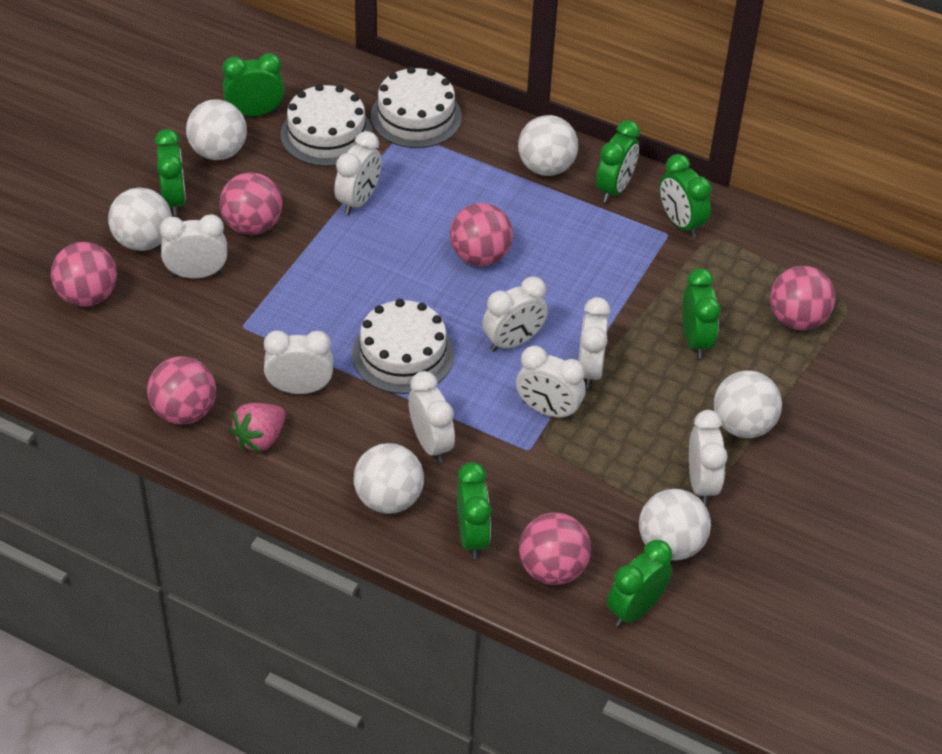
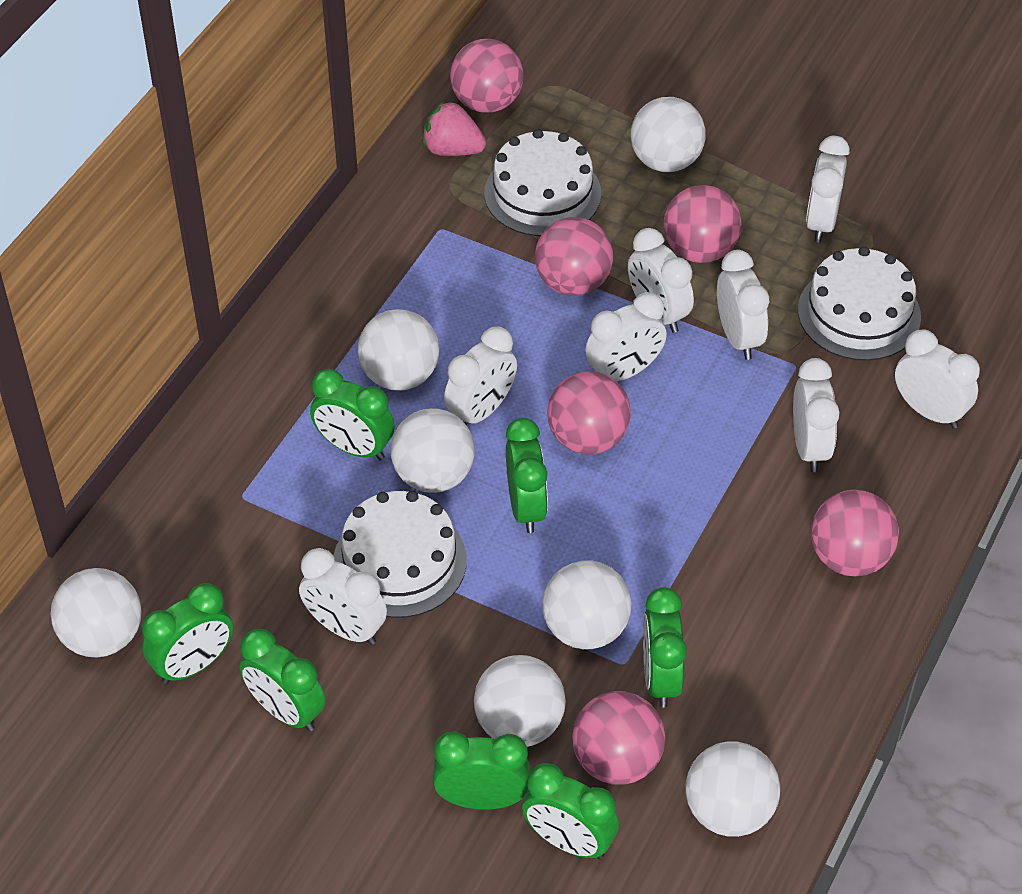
white ball: 6 -> 7

